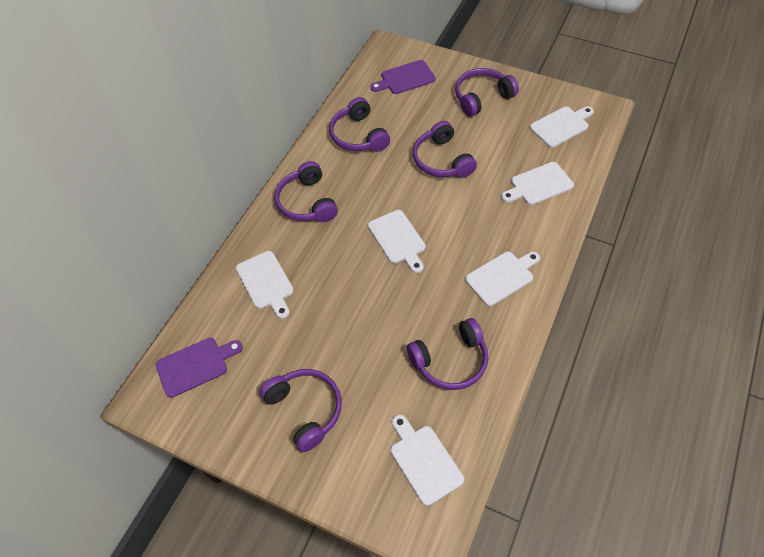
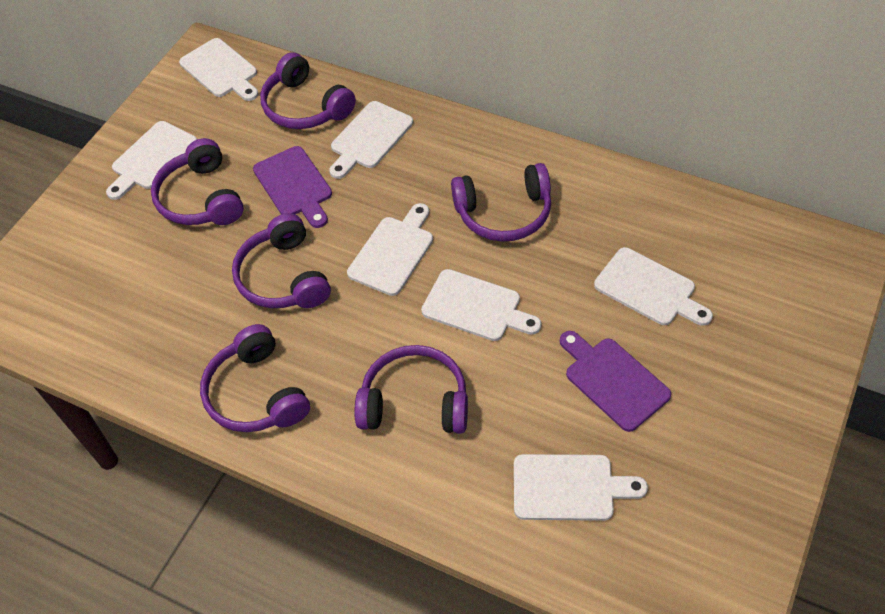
white cutting board: 6 -> 7

